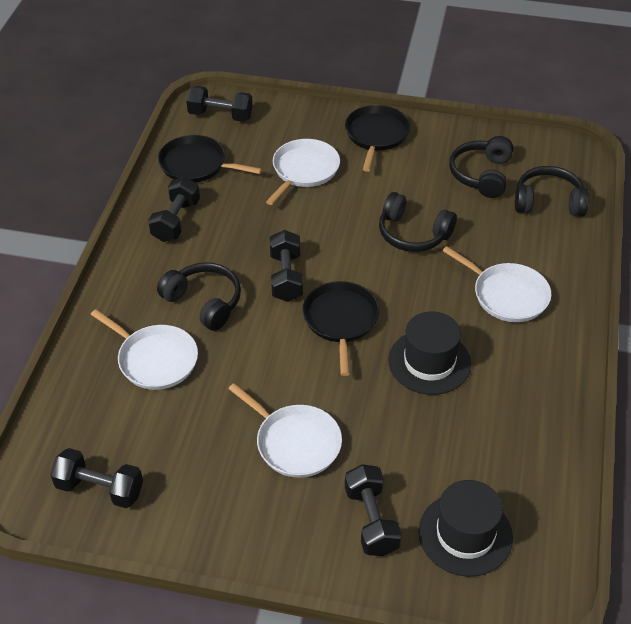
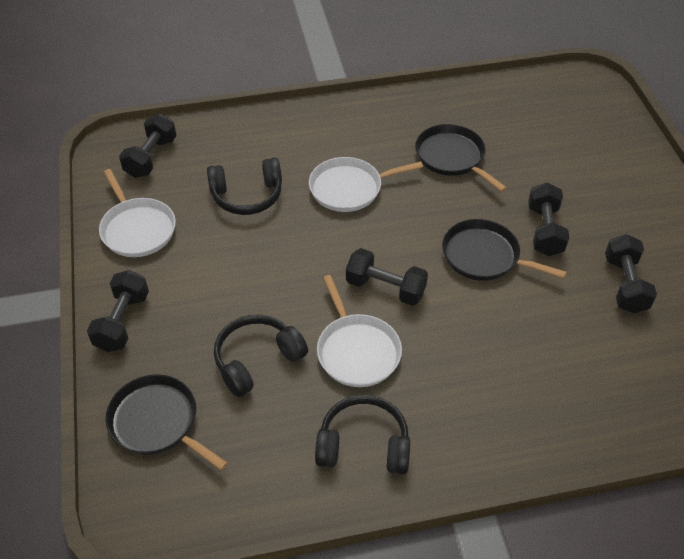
black hat: 2 -> 0
black headphones: 4 -> 3
white pan: 4 -> 3

